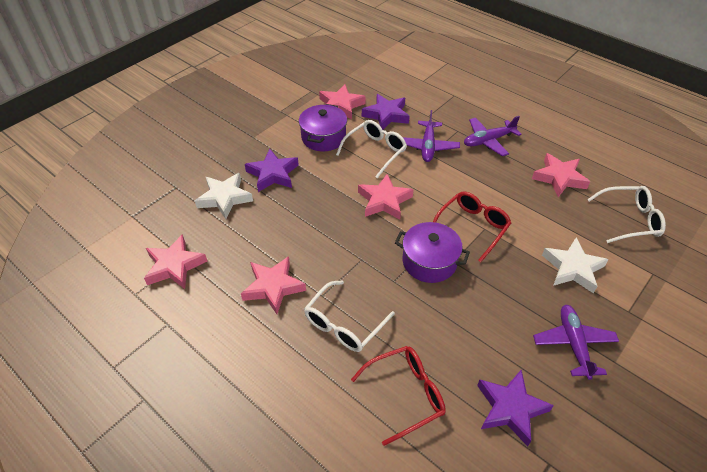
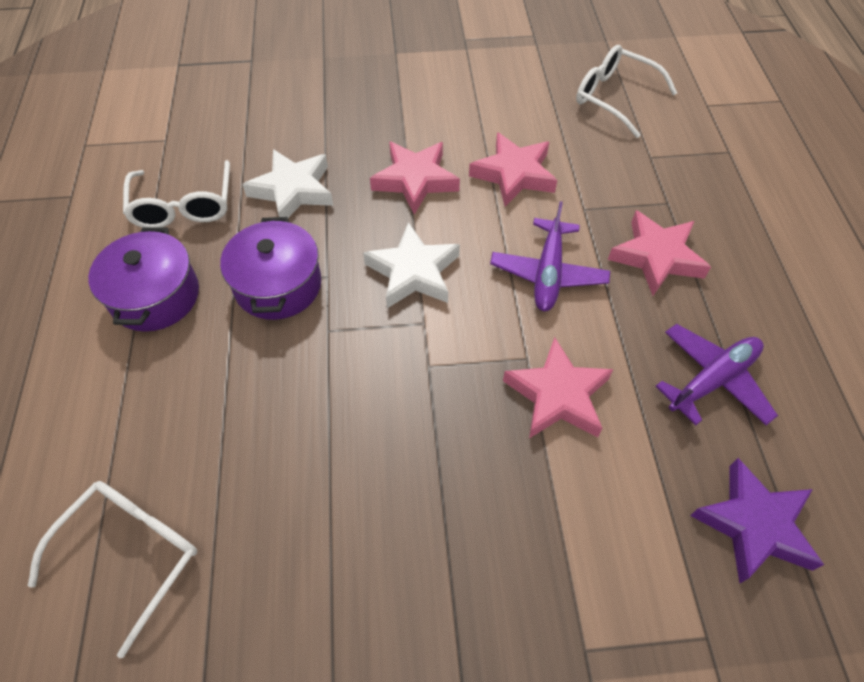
pink star: 5 -> 4
purple plane: 3 -> 2
purple star: 3 -> 1
red glasses: 2 -> 0

